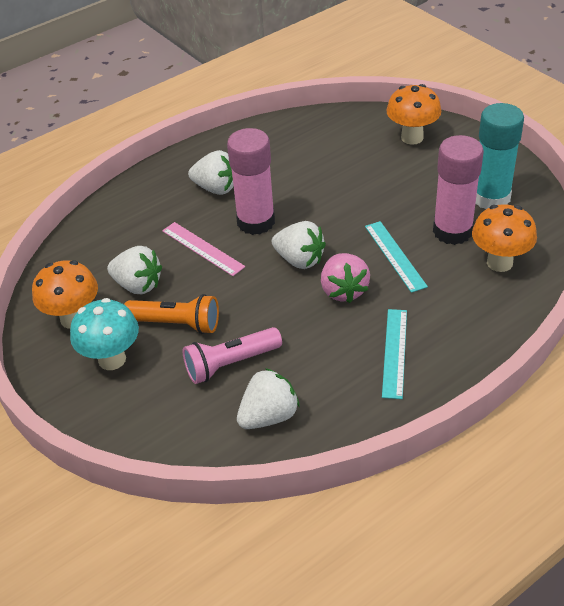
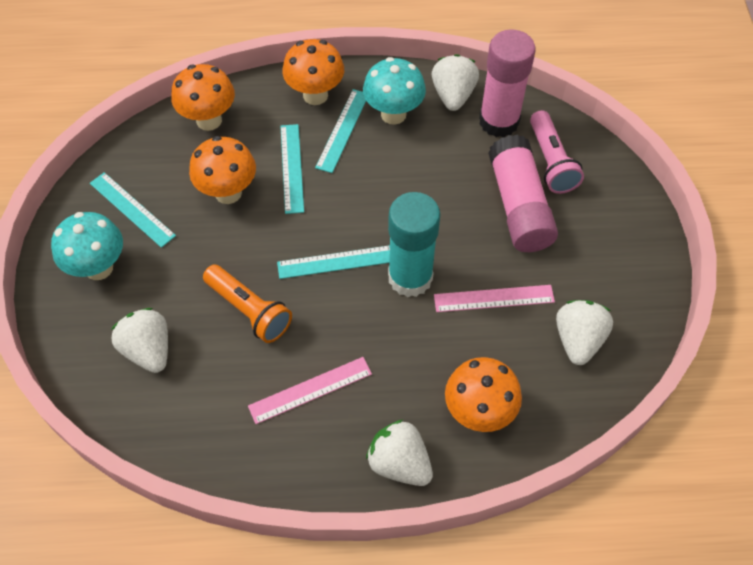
orange mushroom: 3 -> 4
pink ruler: 1 -> 2
pink strawberry: 1 -> 0
turquoise mushroom: 1 -> 2
turquoise ruler: 2 -> 4

